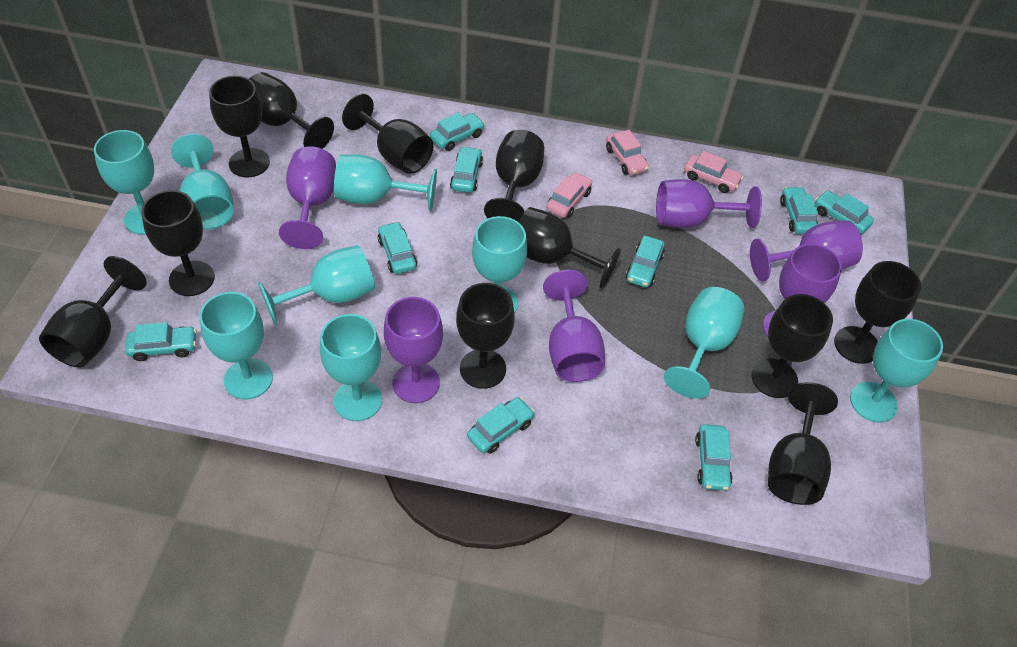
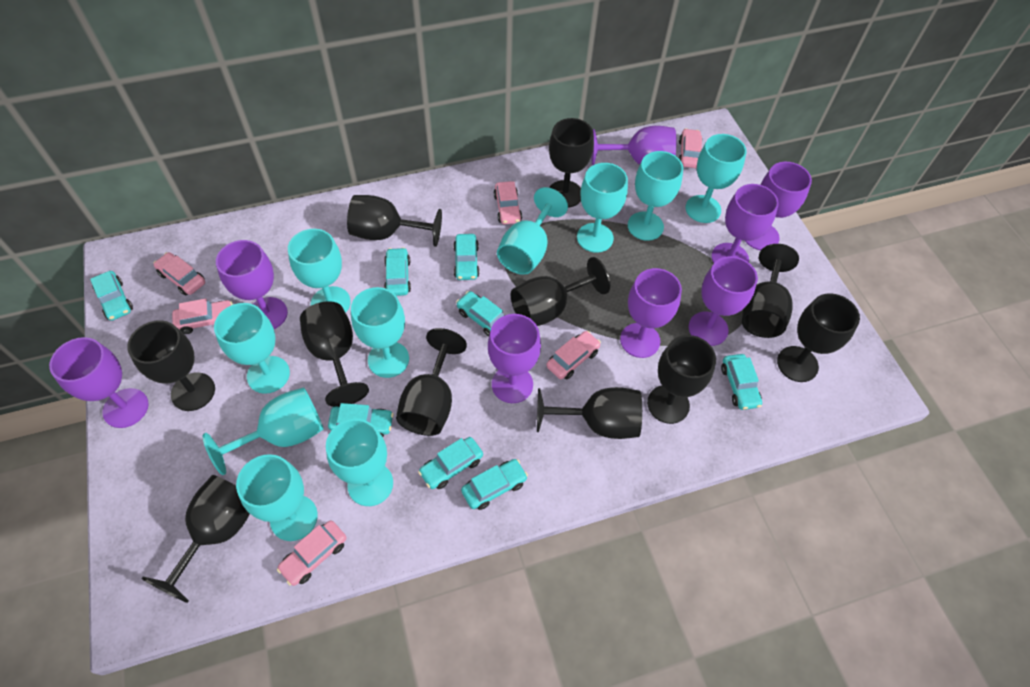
pink car: 3 -> 6
purple goblet: 6 -> 8
turquoise car: 9 -> 8
turquoise goblet: 9 -> 10

